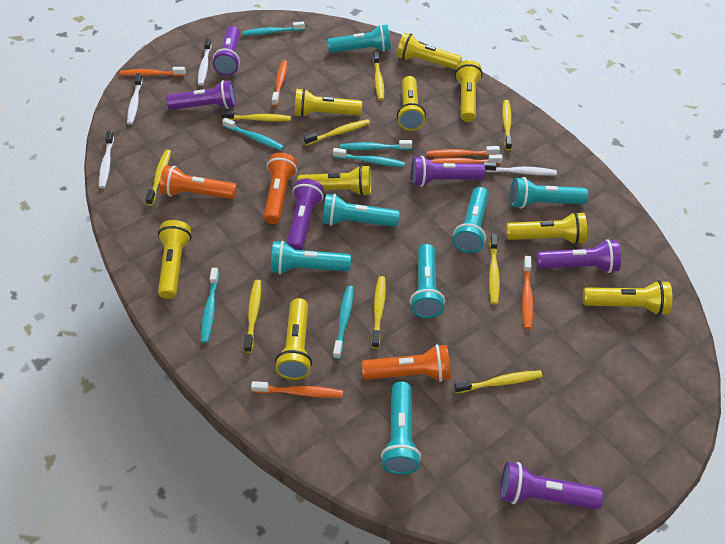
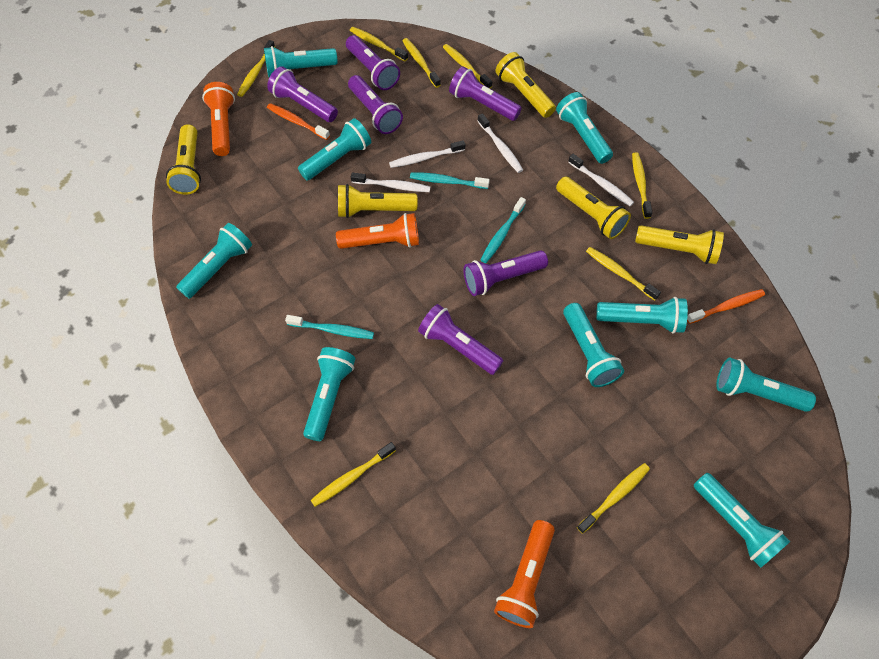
orange toothbrush: 6 -> 2
turquoise flashlight: 7 -> 9
turquoise toothbrush: 6 -> 3
yellow flashlight: 9 -> 5
yellow toothbrush: 9 -> 8

